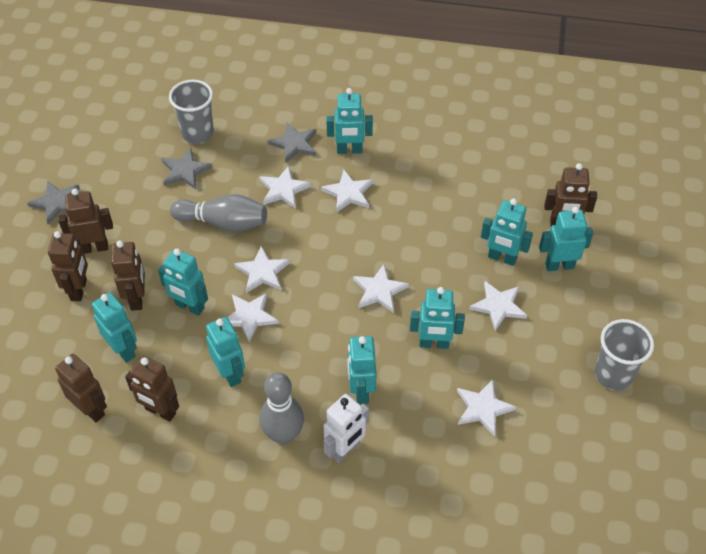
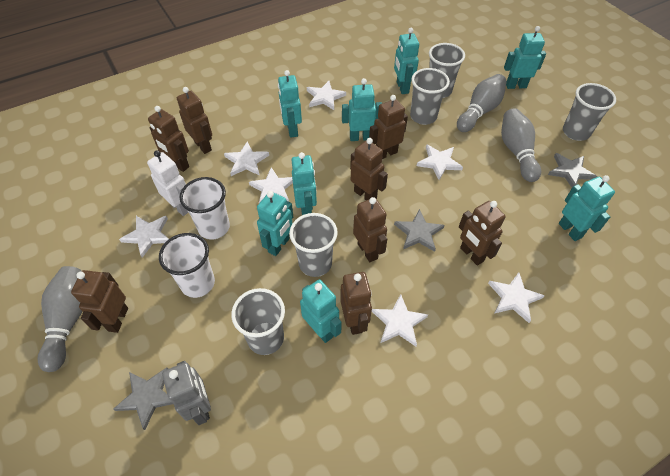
brown robot: 6 -> 8
grey bowling pin: 2 -> 3
grey cup: 2 -> 5
grey robot: 0 -> 1
white cup: 0 -> 2

